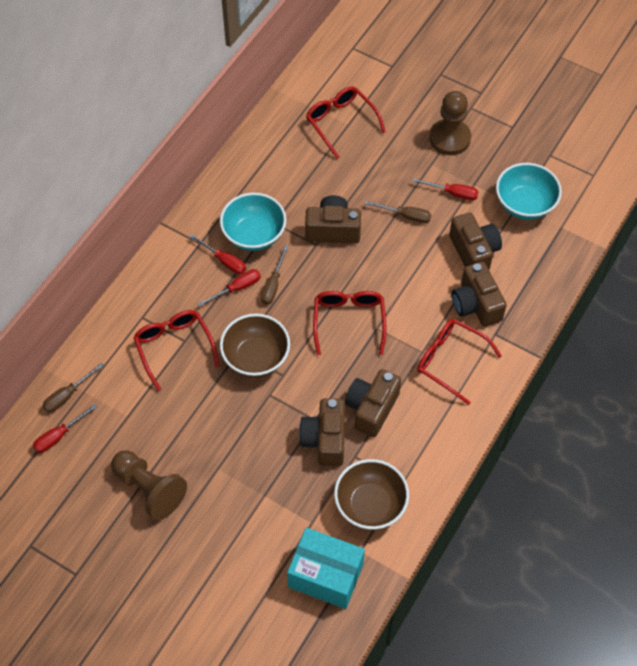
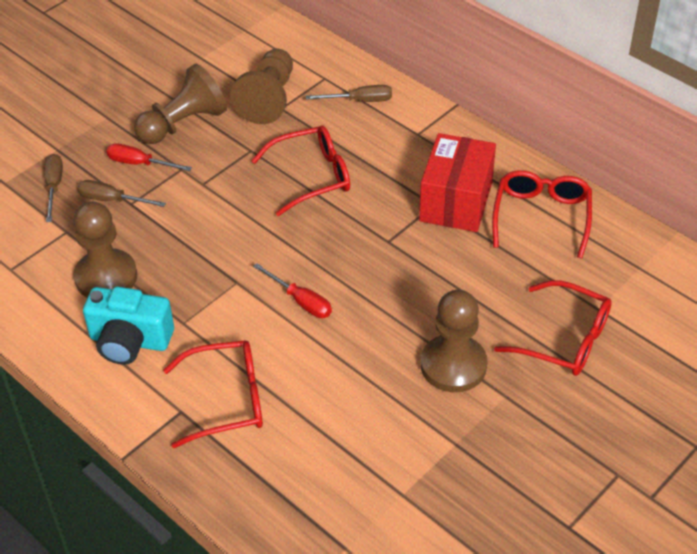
brown bowl: 2 -> 0
brown camera: 5 -> 0
brown pawn: 2 -> 4
red box: 0 -> 1
red screwdriver: 4 -> 2
turquoise bowl: 2 -> 0
turquoise box: 1 -> 0
turquoise camera: 0 -> 1

